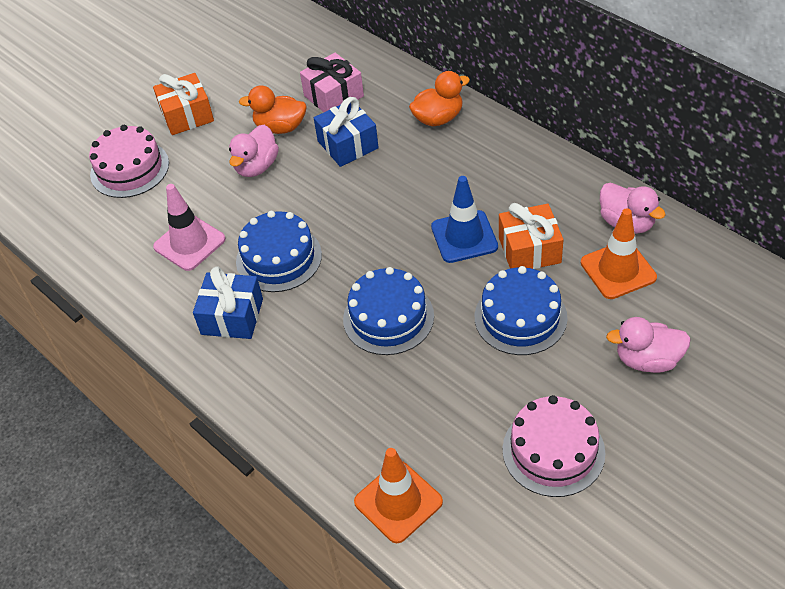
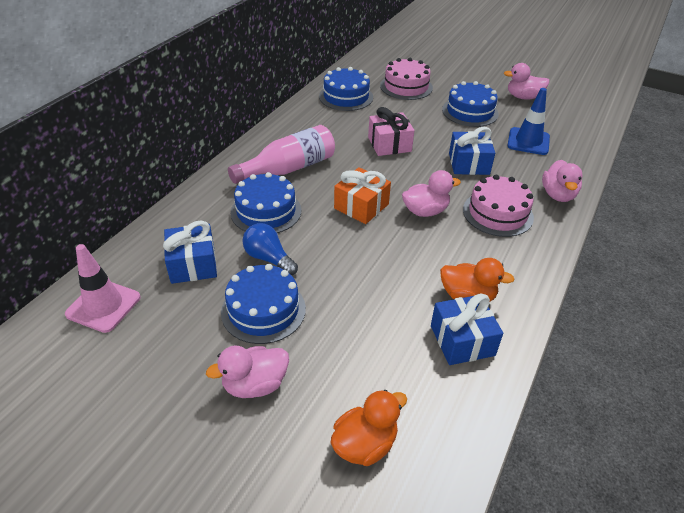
blue cake: 3 -> 4
blue gift: 2 -> 3
blue light bulb: 0 -> 1
orange gift: 2 -> 1
orange traffic cone: 2 -> 0
pink bottle: 0 -> 1
pink duck: 3 -> 4

